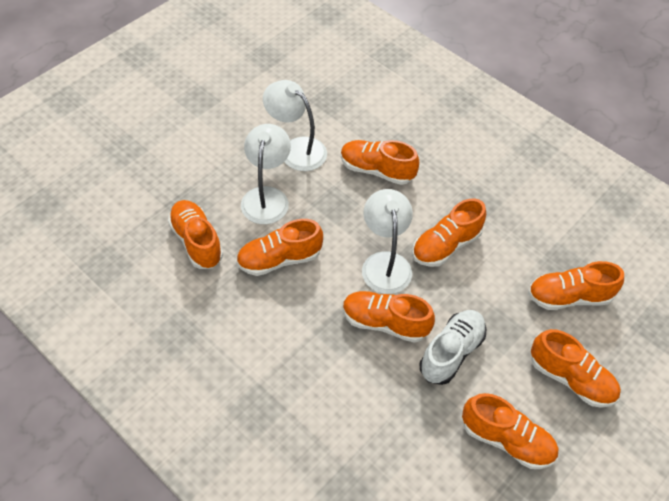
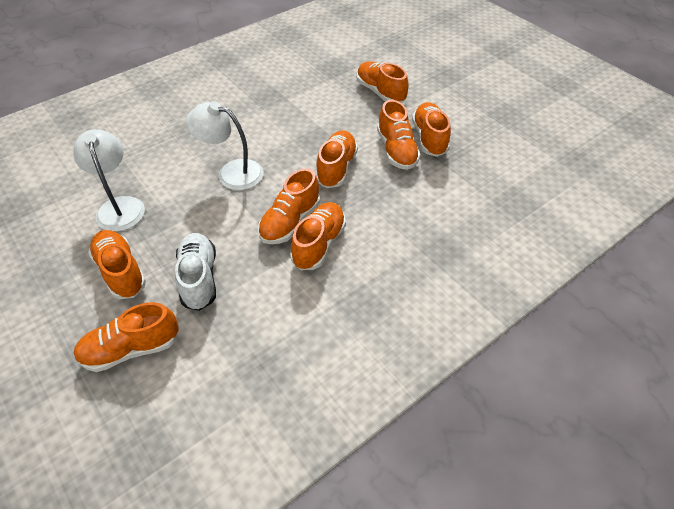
white lamp: 3 -> 2

